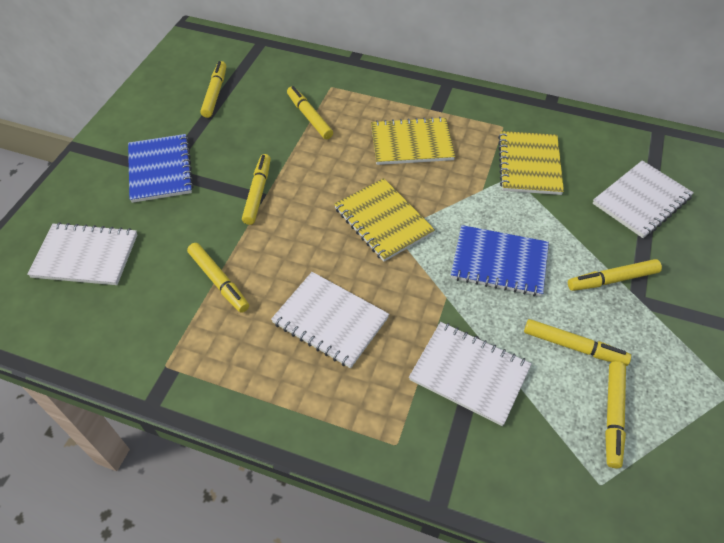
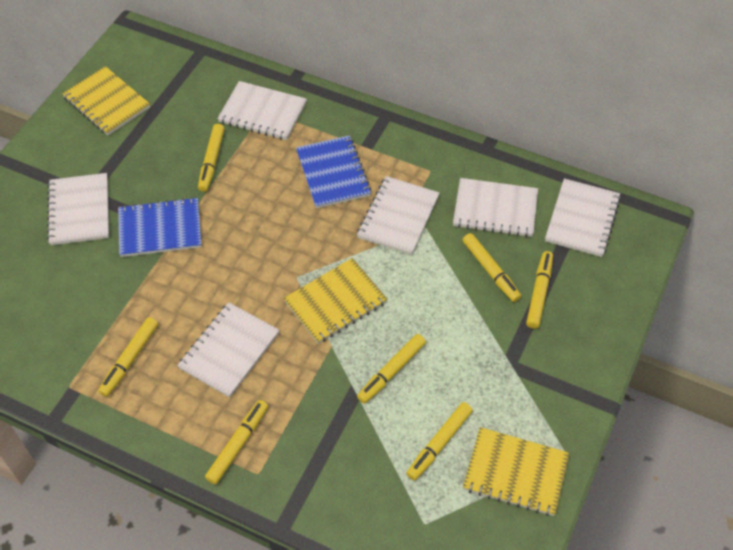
white notebook: 4 -> 6

